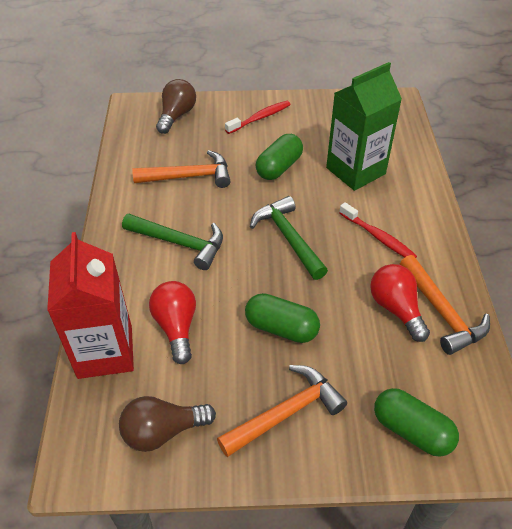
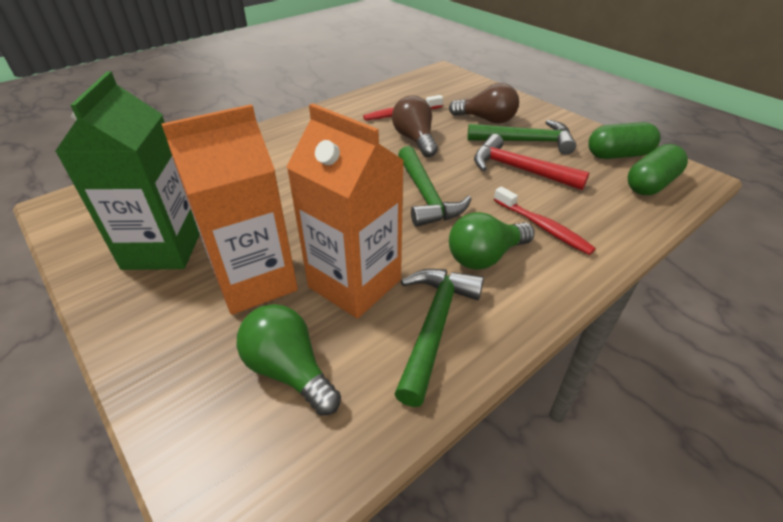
green capsule: 3 -> 2
green hammer: 2 -> 3
green light bulb: 0 -> 2
orange carton: 0 -> 2
orange hammer: 3 -> 0
red carton: 1 -> 0
red hammer: 0 -> 1
red light bulb: 2 -> 0

